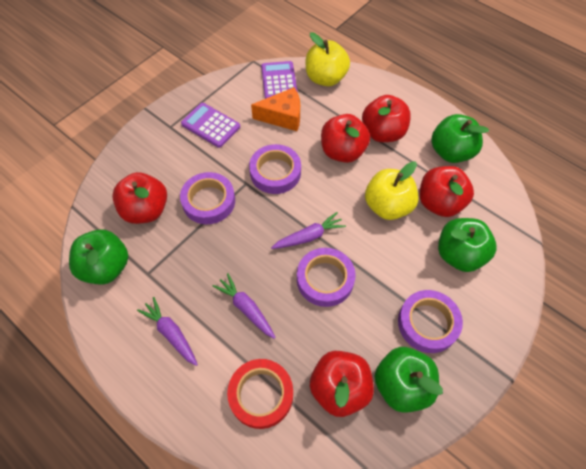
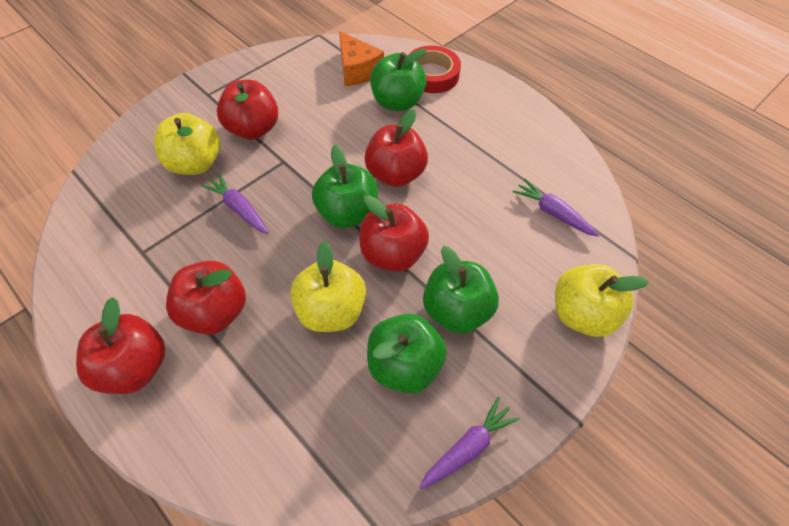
purple calculator: 2 -> 0
purple tape: 4 -> 0
yellow apple: 2 -> 3

